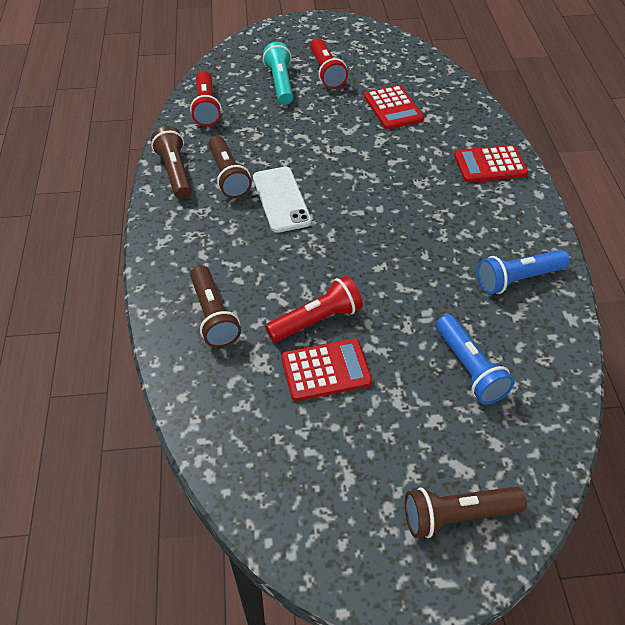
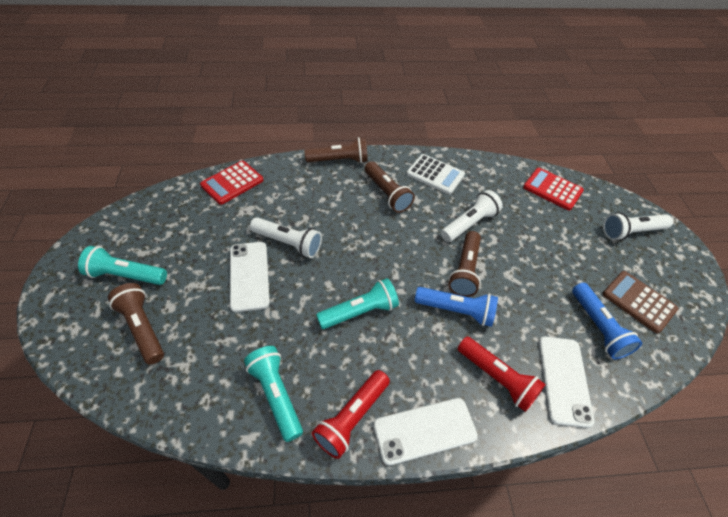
brown calculator: 0 -> 1
red calculator: 3 -> 2
red flashlight: 3 -> 2
turquoise flashlight: 1 -> 3
white calculator: 0 -> 1
white flashlight: 0 -> 3
white phone: 1 -> 3

